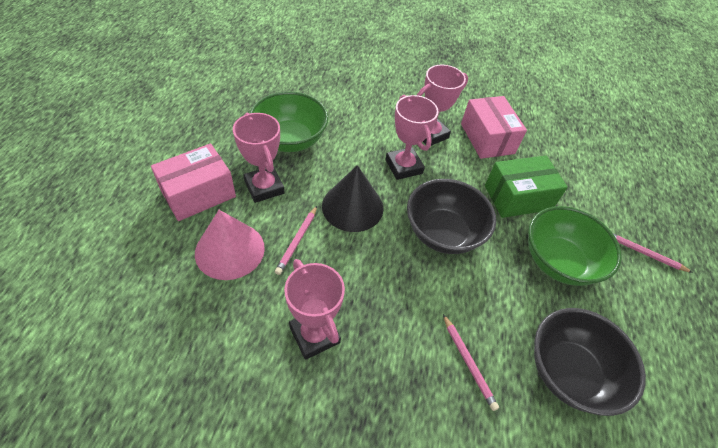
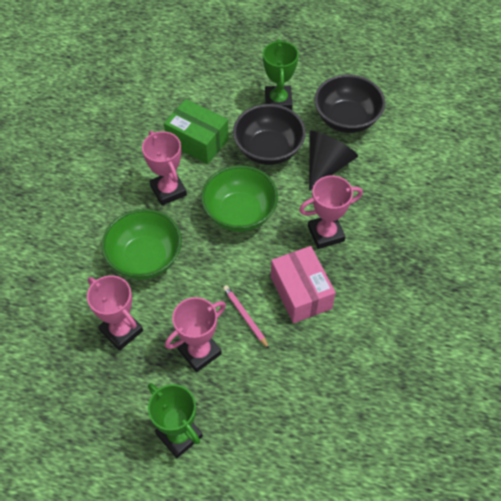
green trophy: 0 -> 2
pink box: 2 -> 1
pink cone: 1 -> 0
pink pencil: 3 -> 1

